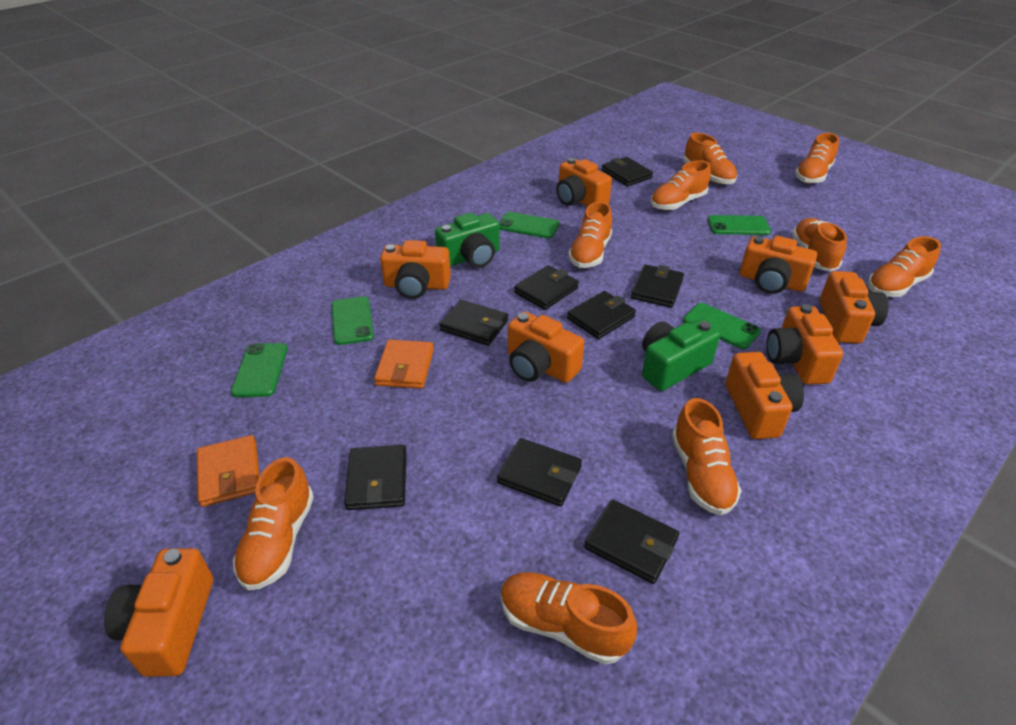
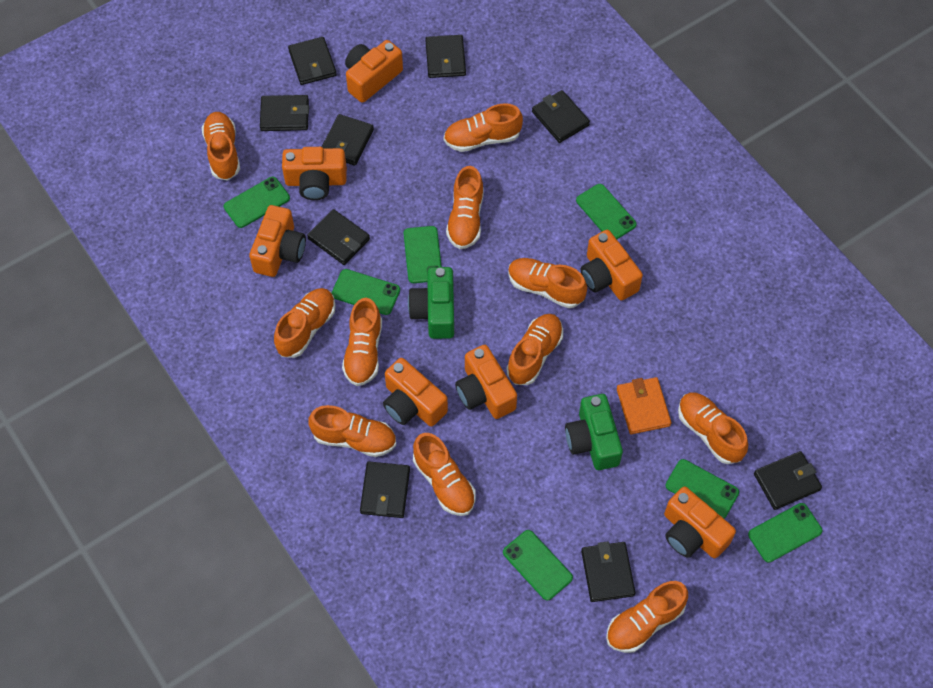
black wallet: 8 -> 9
green phone: 5 -> 7
orange camera: 8 -> 7
orange shoe: 9 -> 11
orange wallet: 2 -> 1

